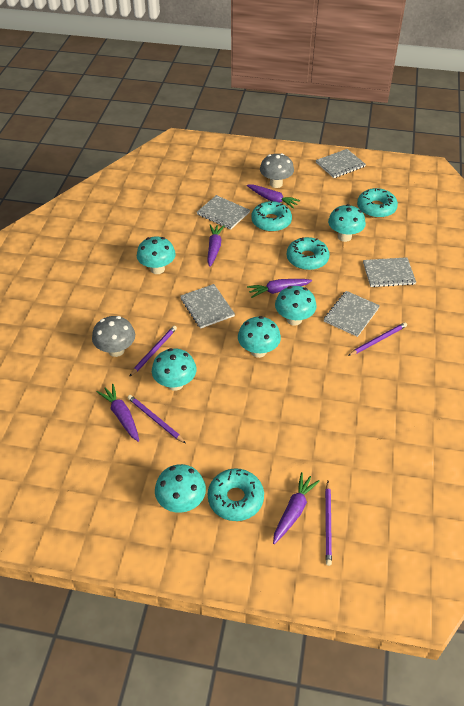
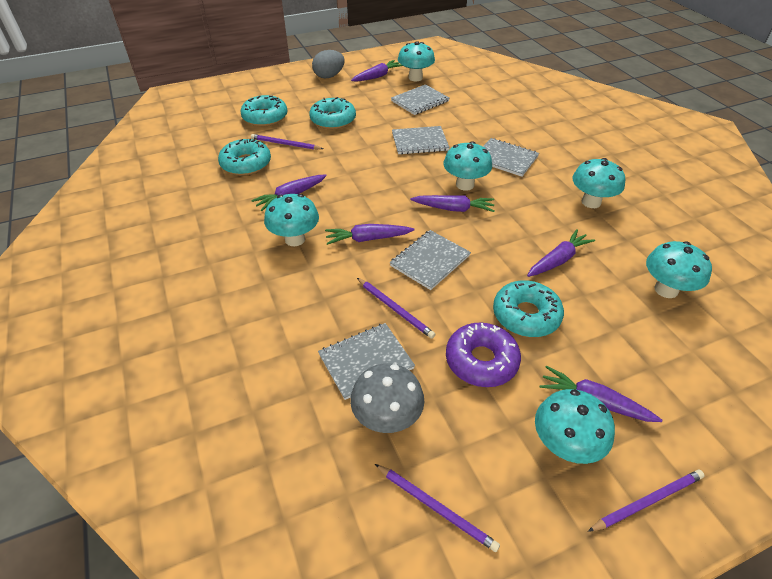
grey egg: 0 -> 1
grey mushroom: 2 -> 1
purple carrot: 5 -> 6
purple donut: 0 -> 1

